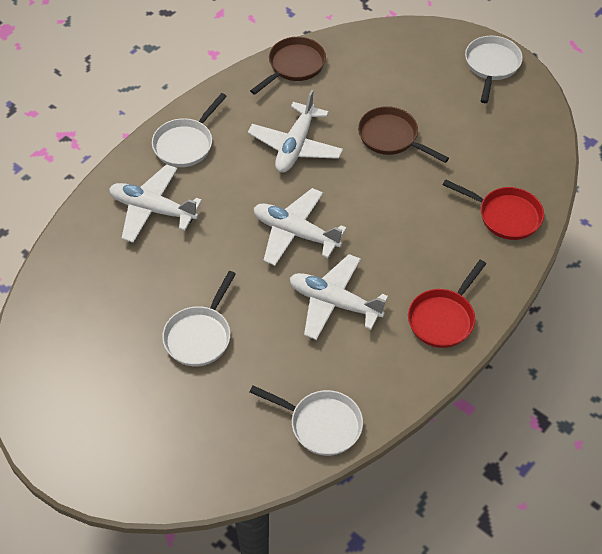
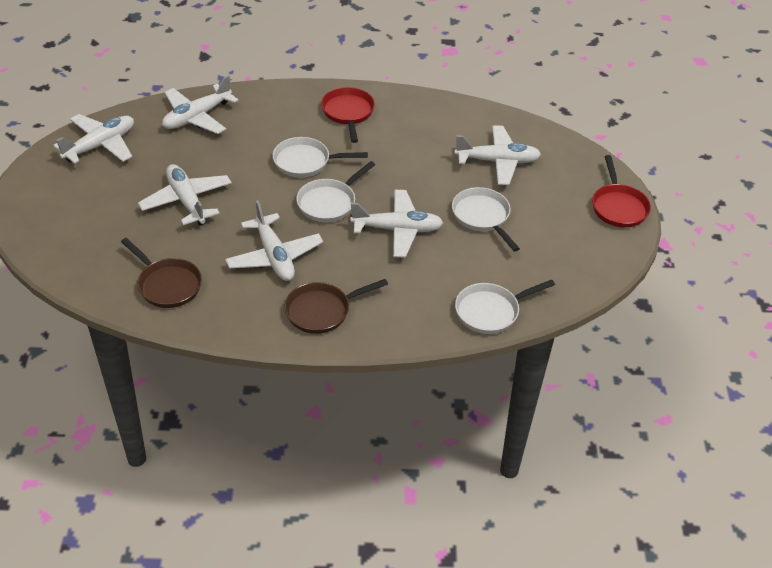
white plane: 4 -> 6

